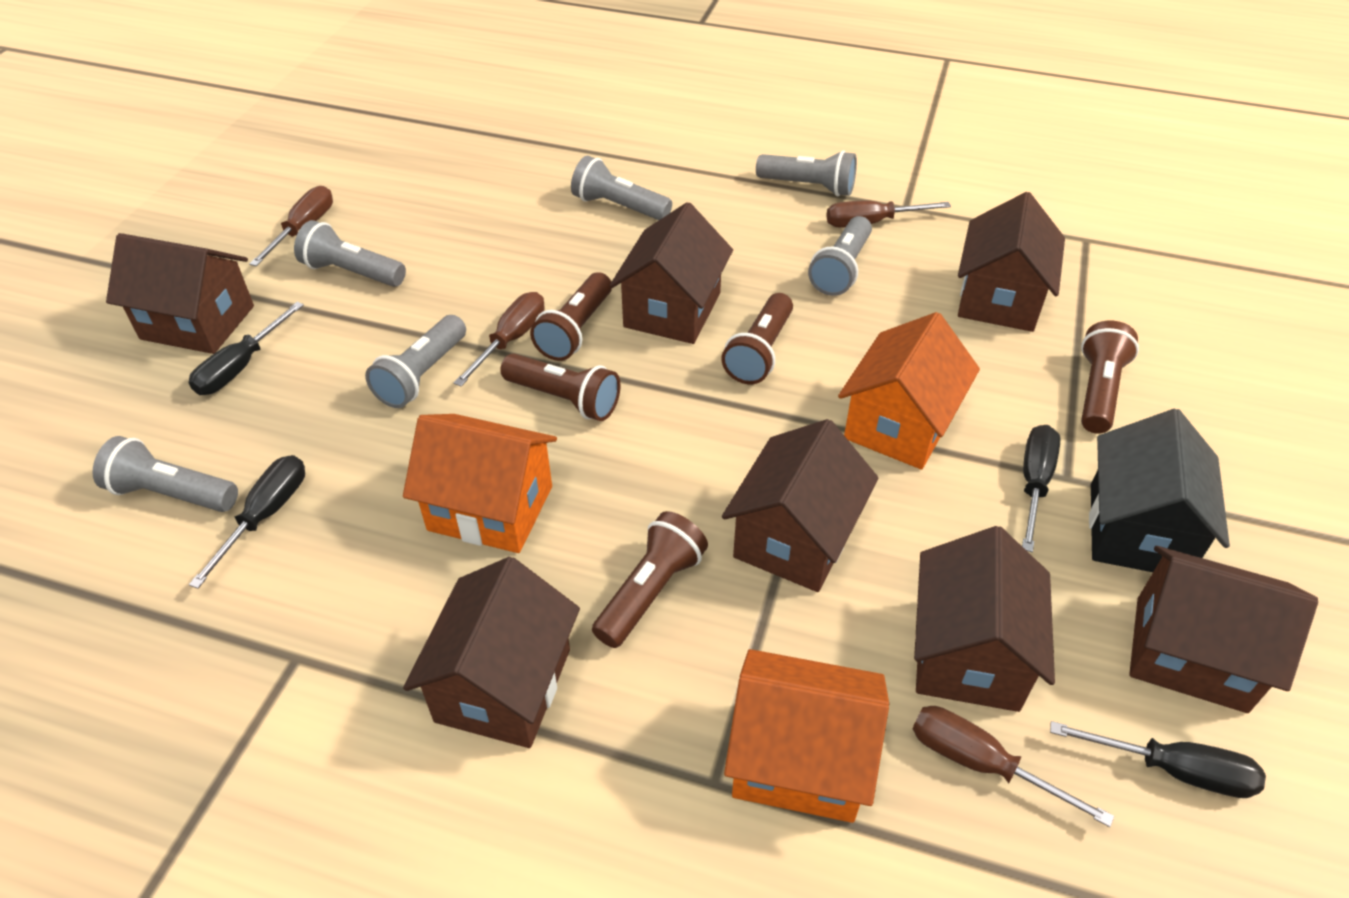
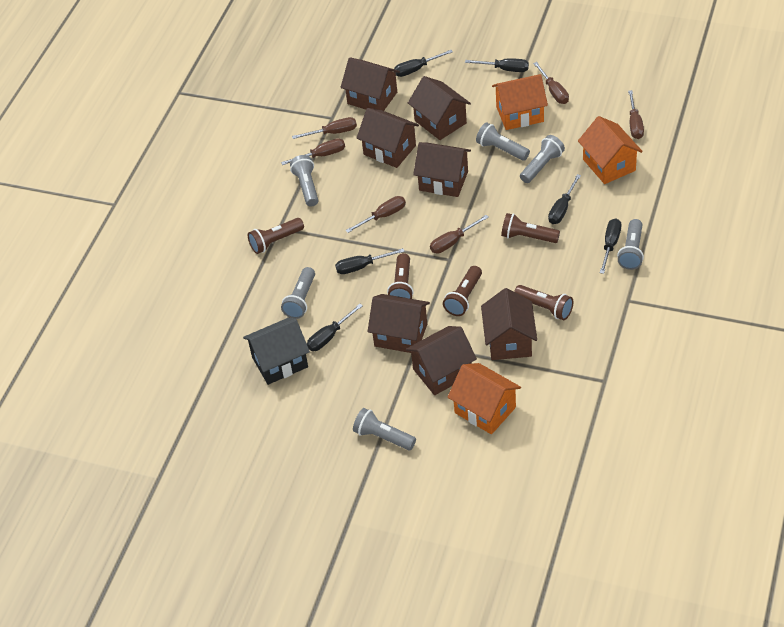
black screwdriver: 4 -> 6
brown screwdriver: 4 -> 6

